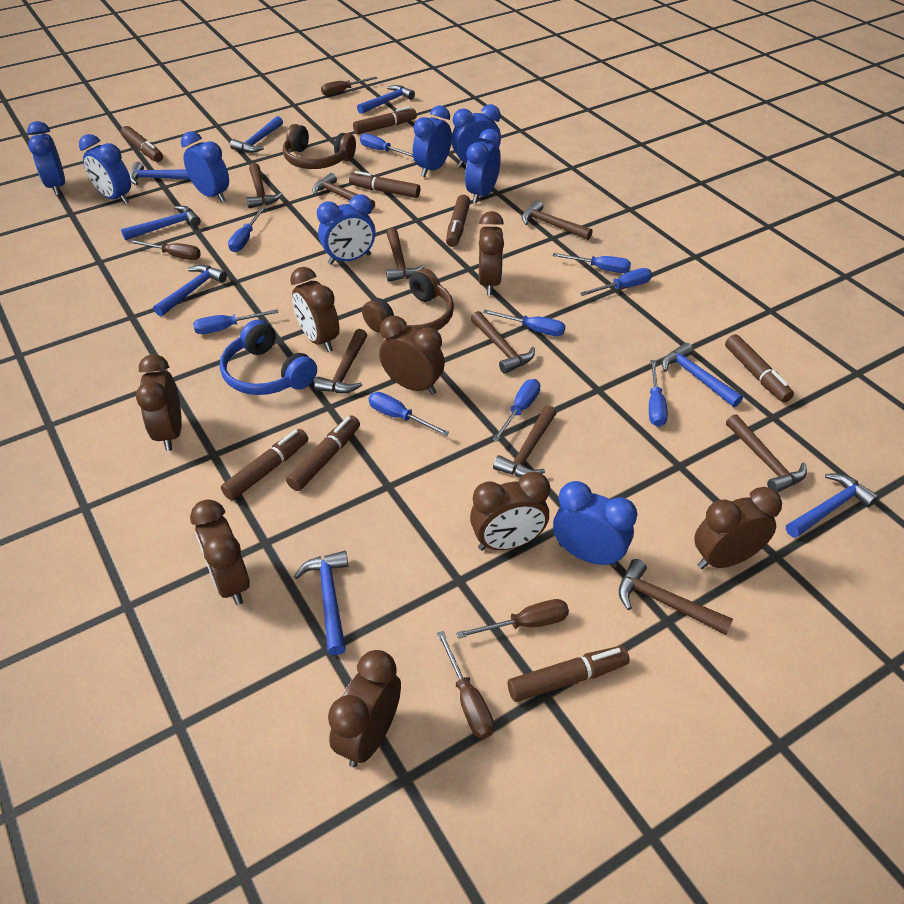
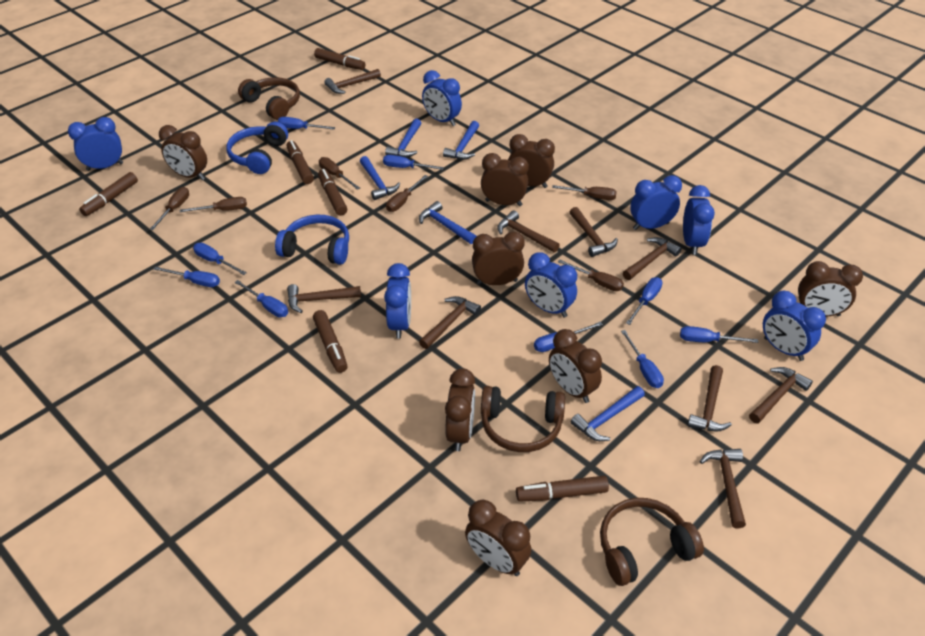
blue clock: 8 -> 7
blue hammer: 8 -> 5
blue headphones: 1 -> 2
brown headphones: 2 -> 3
brown marker: 8 -> 6
brown screwdriver: 4 -> 6

